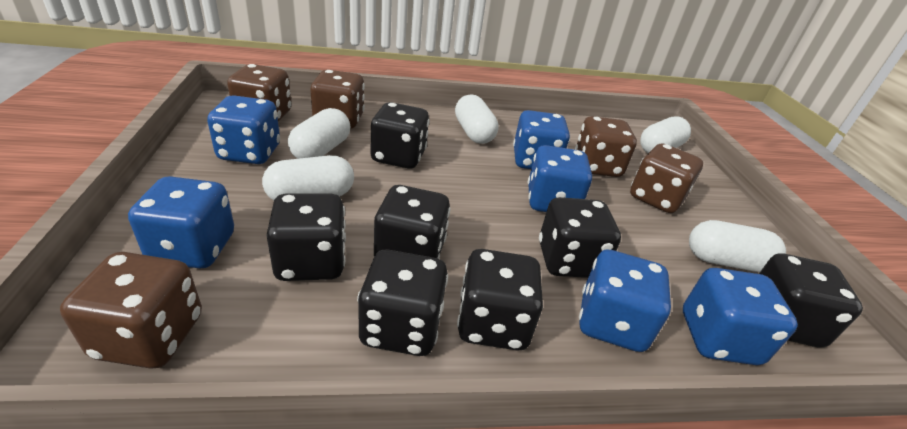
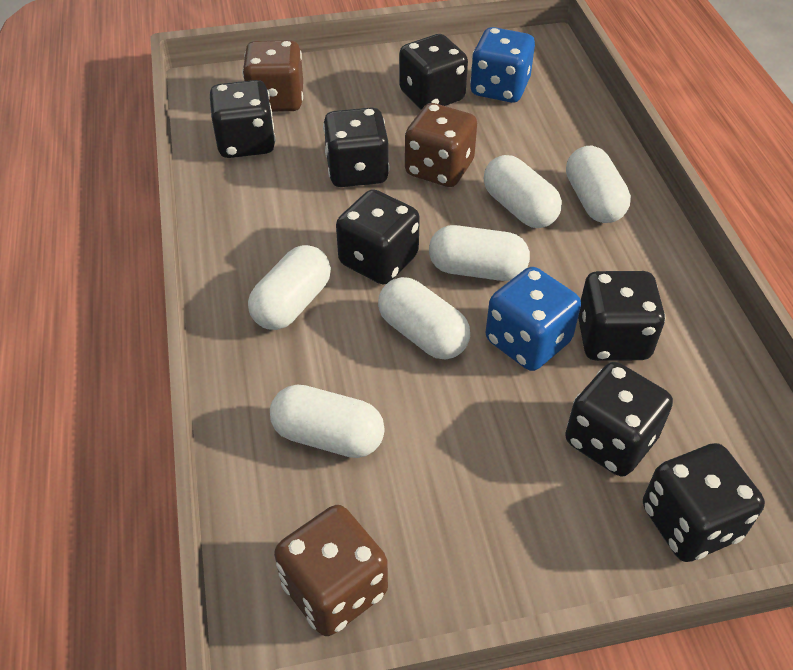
blue dice: 6 -> 2
brown dice: 5 -> 3
white capsule: 5 -> 6

